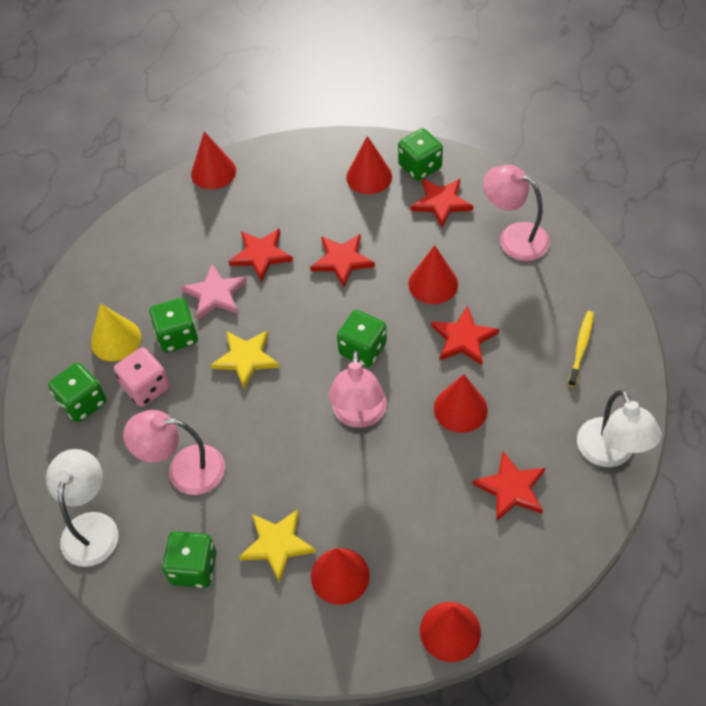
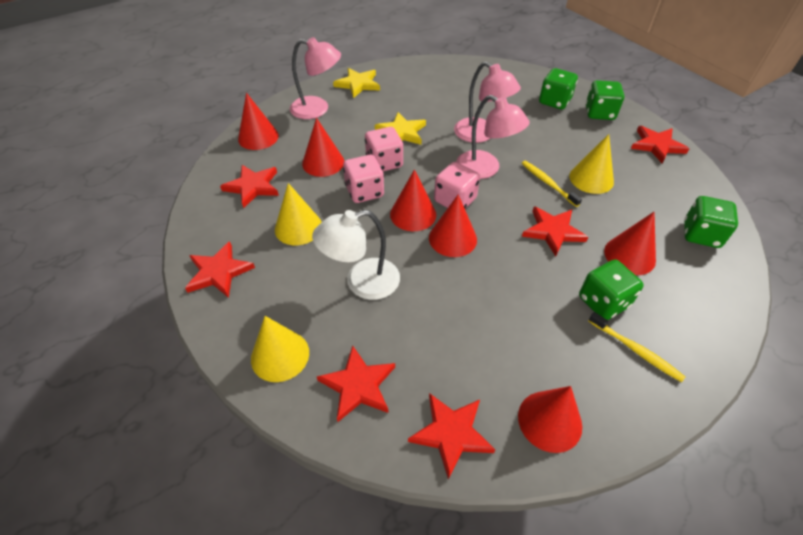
green dice: 5 -> 4
pink dice: 1 -> 3
pink star: 1 -> 0
red star: 5 -> 6
white lamp: 2 -> 1
yellow cone: 1 -> 3
yellow toothbrush: 1 -> 2

